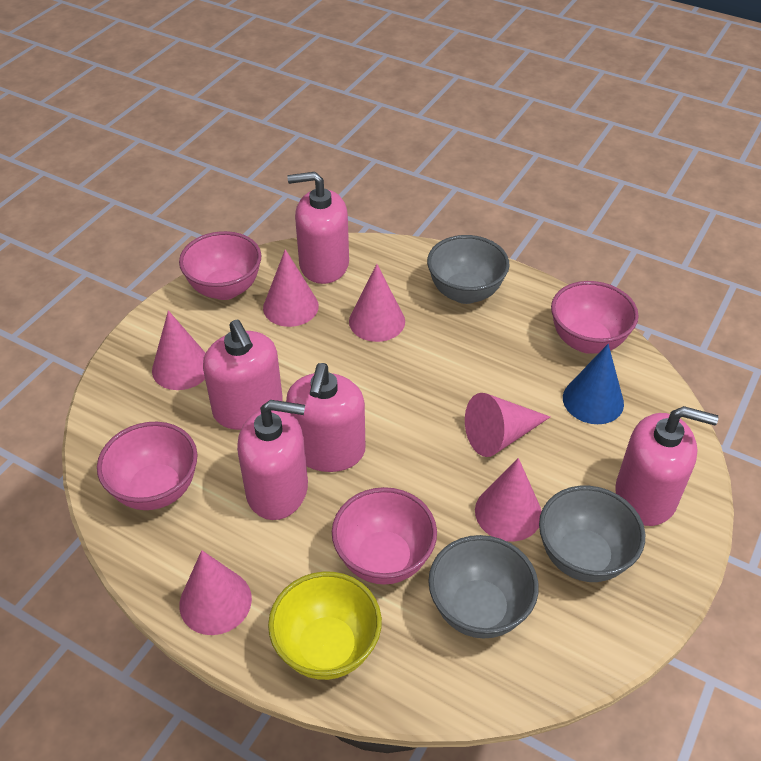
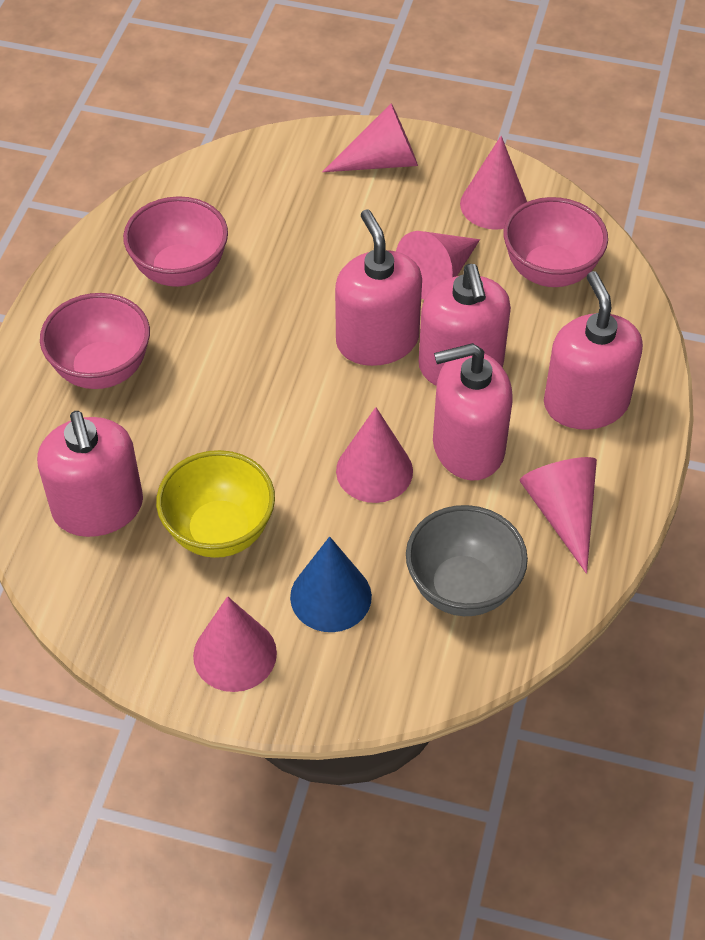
grey bowl: 3 -> 1
pink bowl: 4 -> 3

